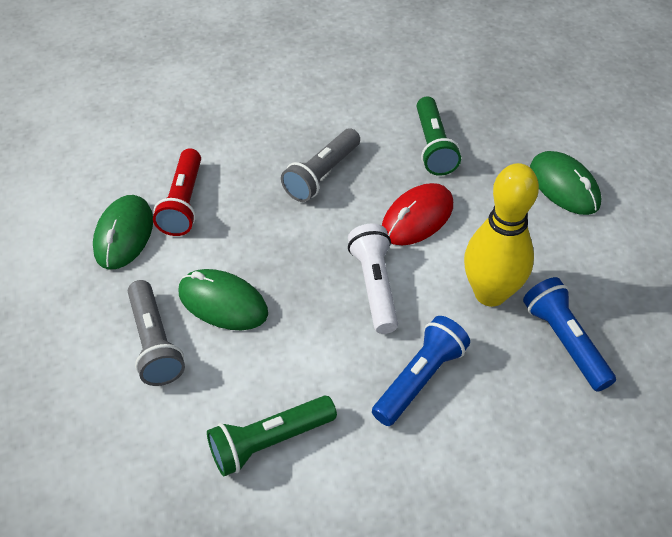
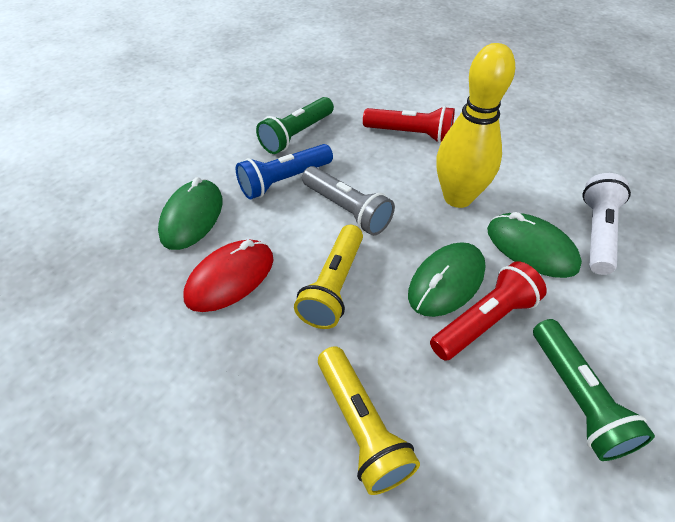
blue flashlight: 2 -> 1
grey flashlight: 2 -> 1
red flashlight: 1 -> 2
yellow flashlight: 0 -> 2

